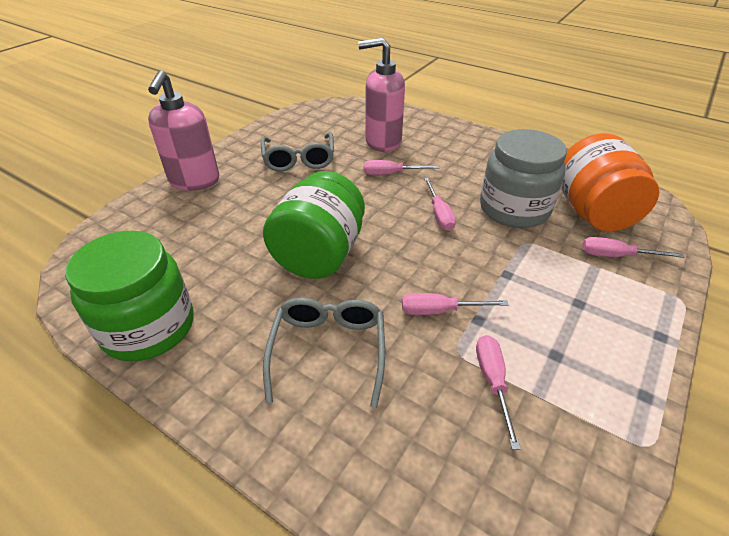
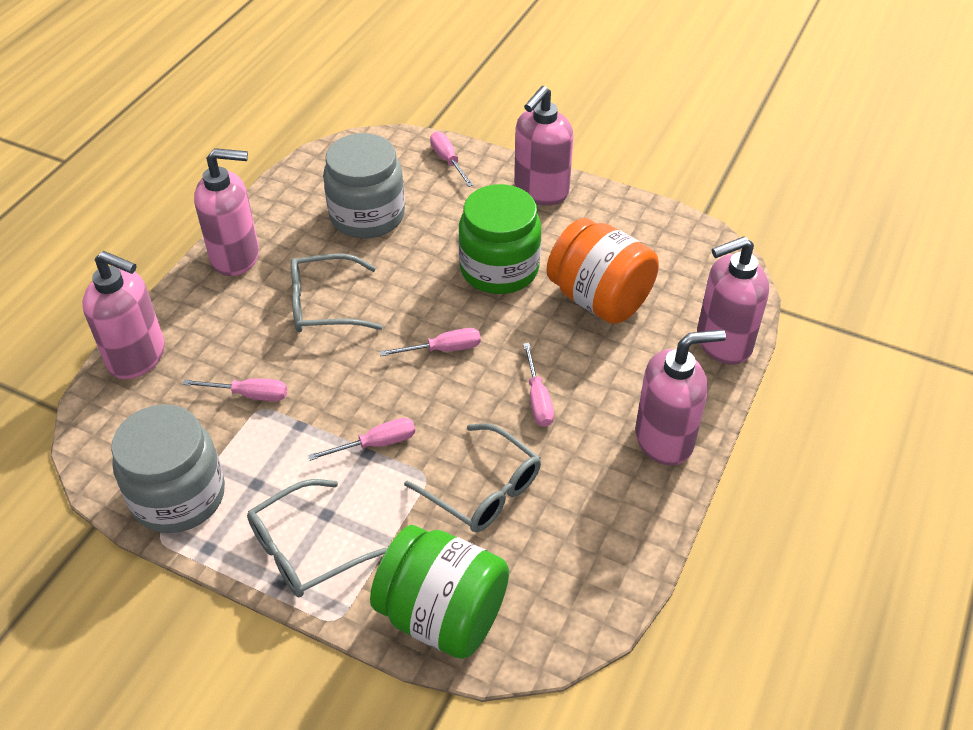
grey glasses: 2 -> 3
grey jar: 1 -> 2
pink soap dispenser: 2 -> 5

